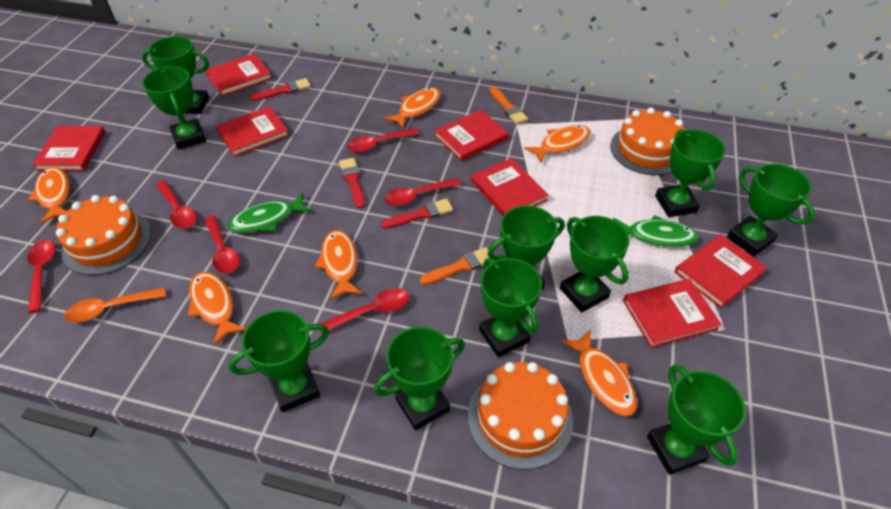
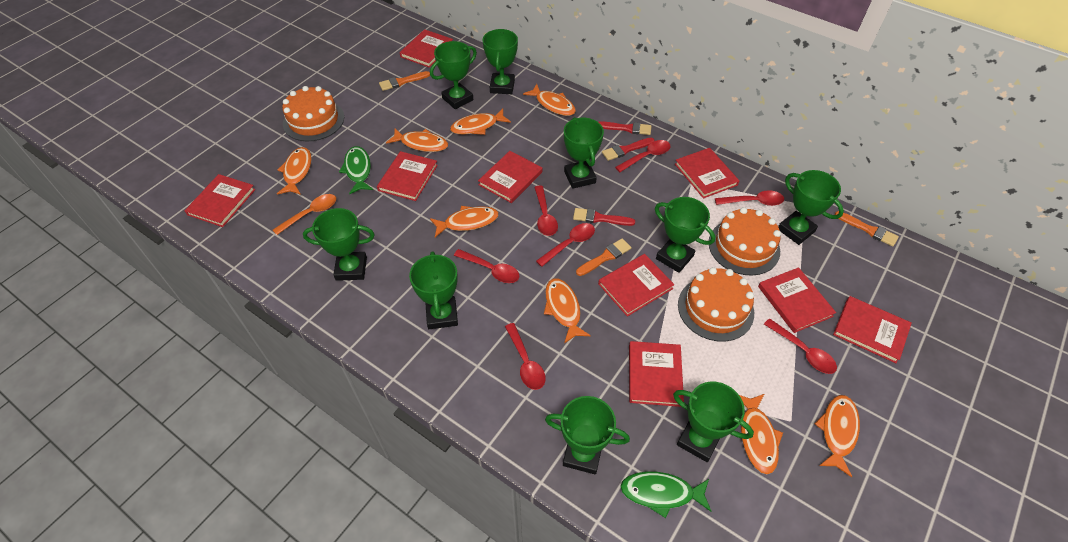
green trophy: 10 -> 9
orange brush: 2 -> 3
orange fish: 6 -> 8
red book: 7 -> 9
red spoon: 6 -> 7

